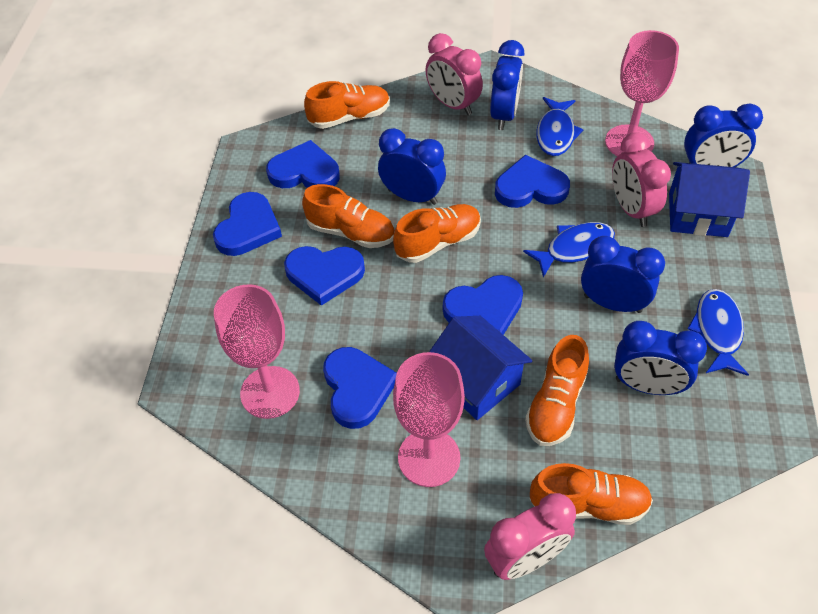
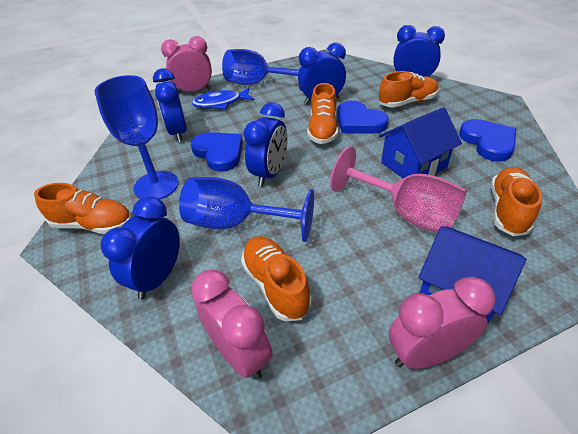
blue fish: 3 -> 1
blue goblet: 0 -> 3
blue heart: 6 -> 3
pink goblet: 3 -> 1

